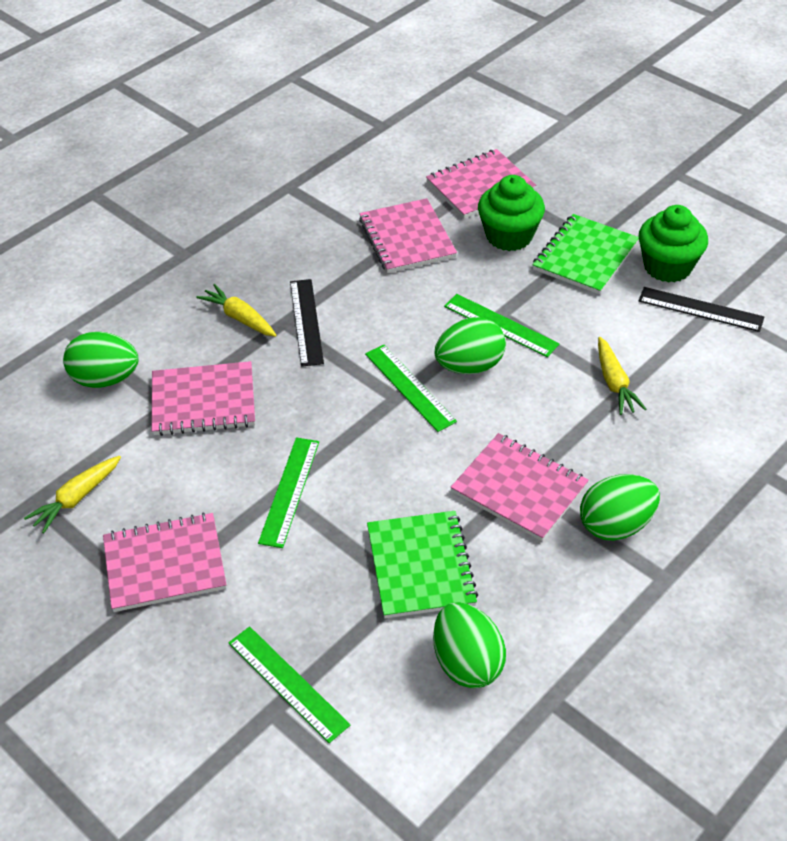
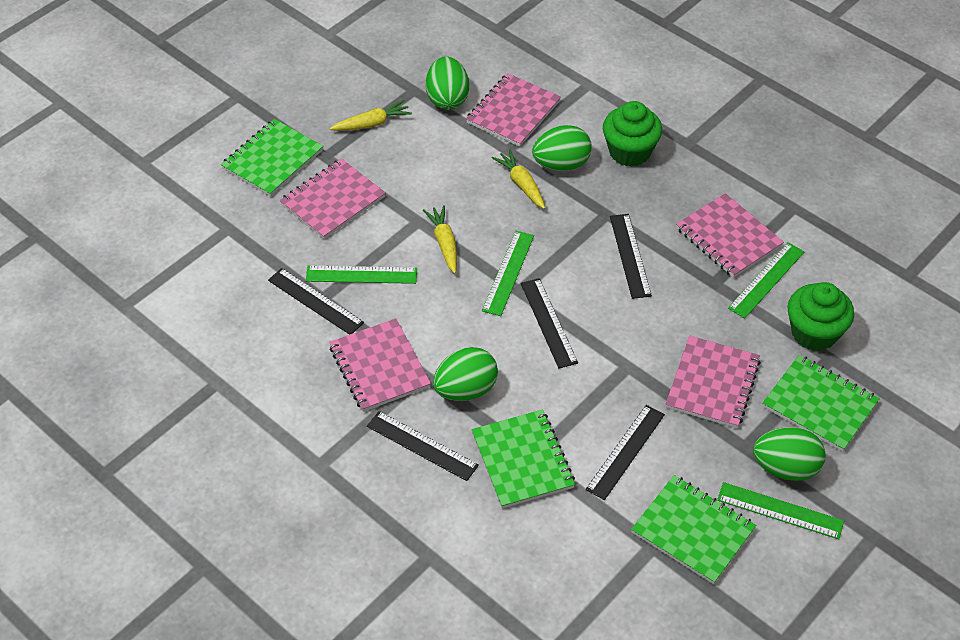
black ruler: 2 -> 5
green notebook: 2 -> 4

